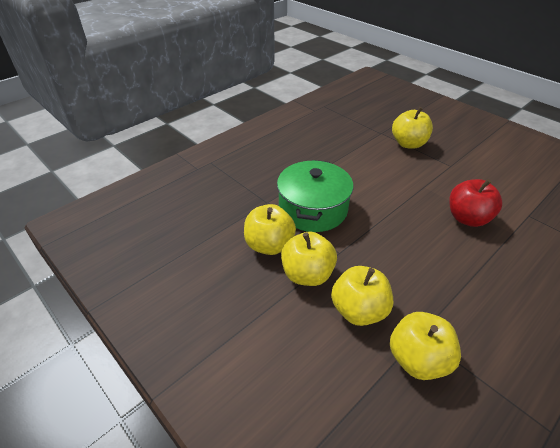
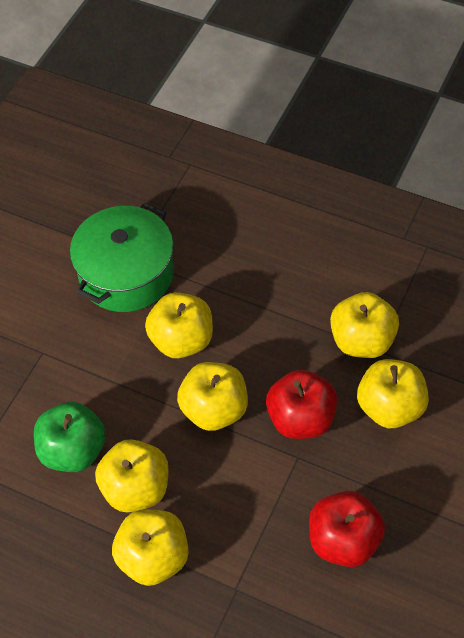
green apple: 0 -> 1
red apple: 1 -> 2
yellow apple: 5 -> 6

